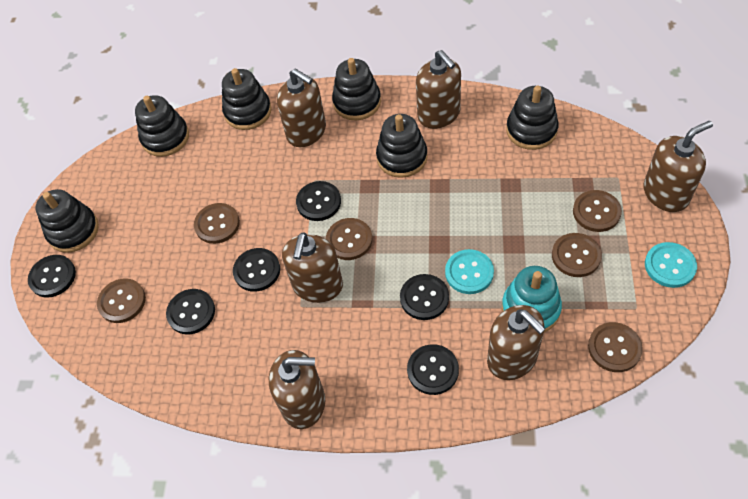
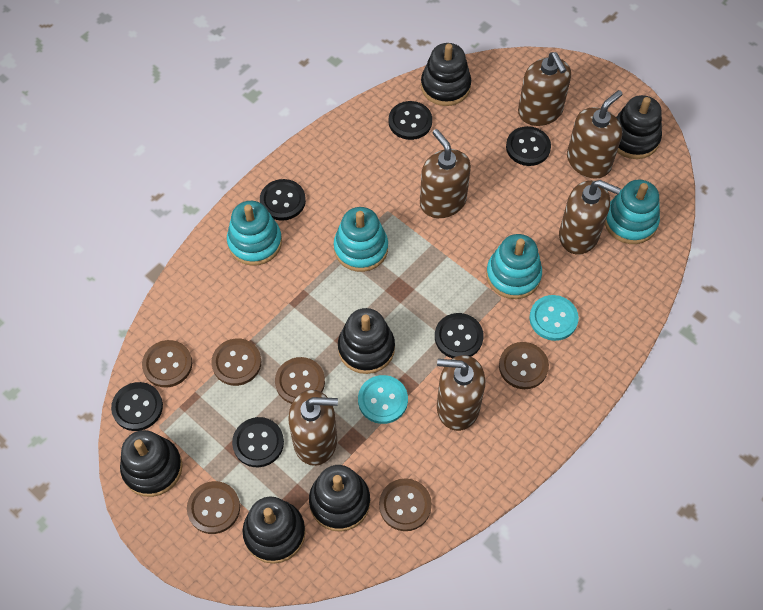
turquoise stacking toy: 1 -> 4

